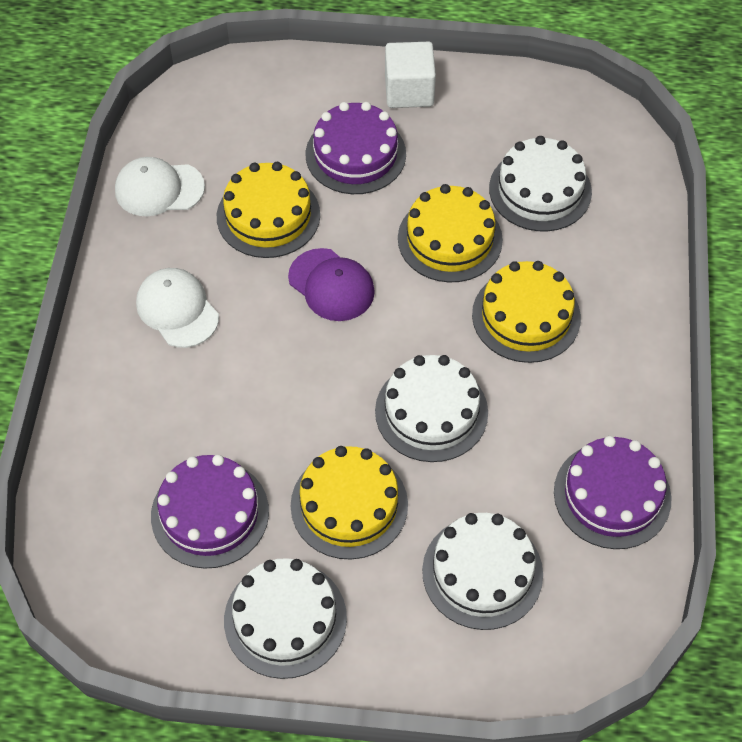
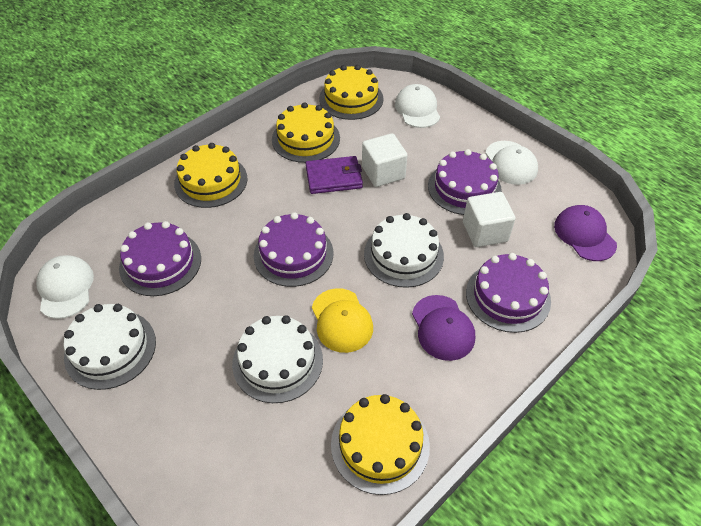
purple cake: 3 -> 4
purple cap: 1 -> 2
purple wallet: 0 -> 1
white cake: 4 -> 3
white cap: 2 -> 3
white cube: 1 -> 2
yellow cap: 0 -> 1

